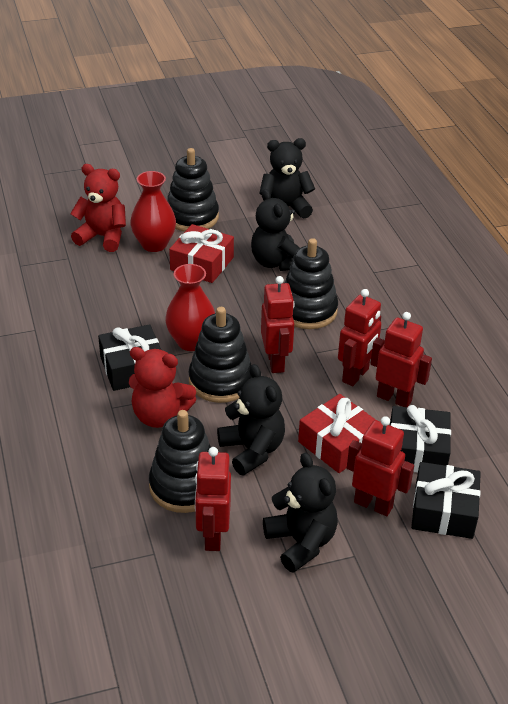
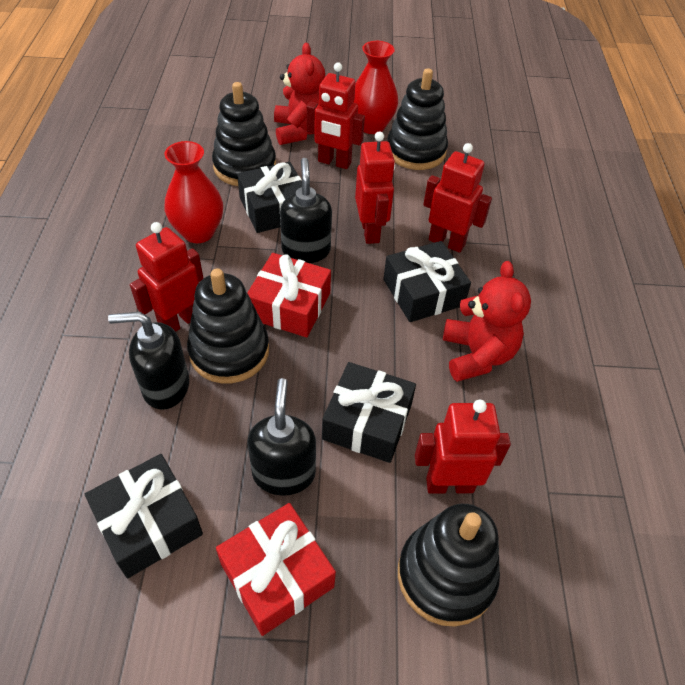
black gift: 3 -> 4
black soap dispenser: 0 -> 3
black teddy bear: 4 -> 0

